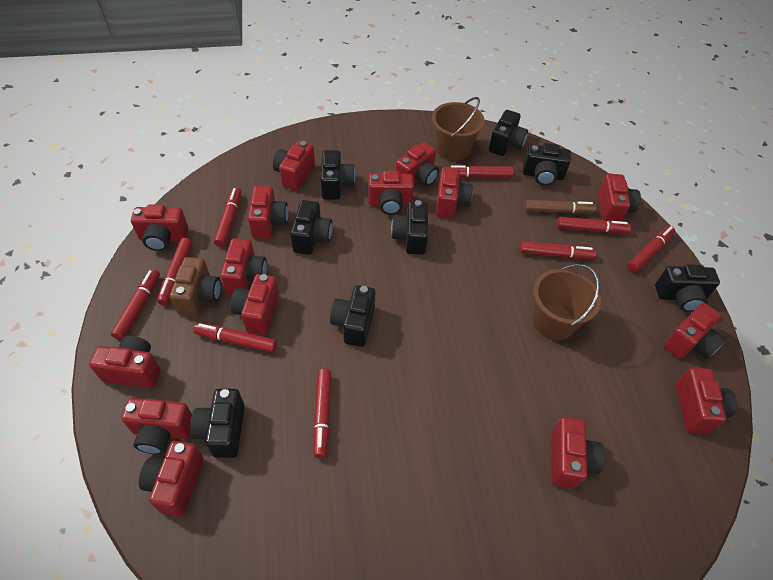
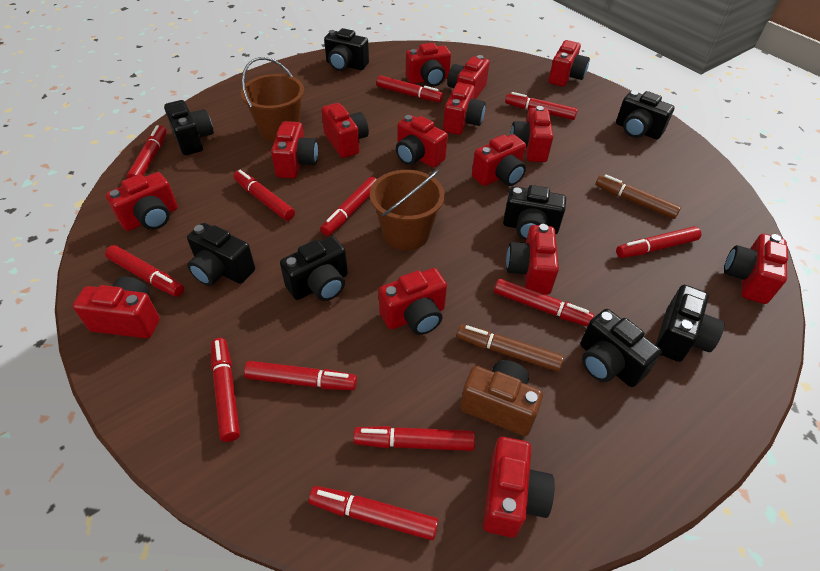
brown marker: 1 -> 2
red marker: 9 -> 12

